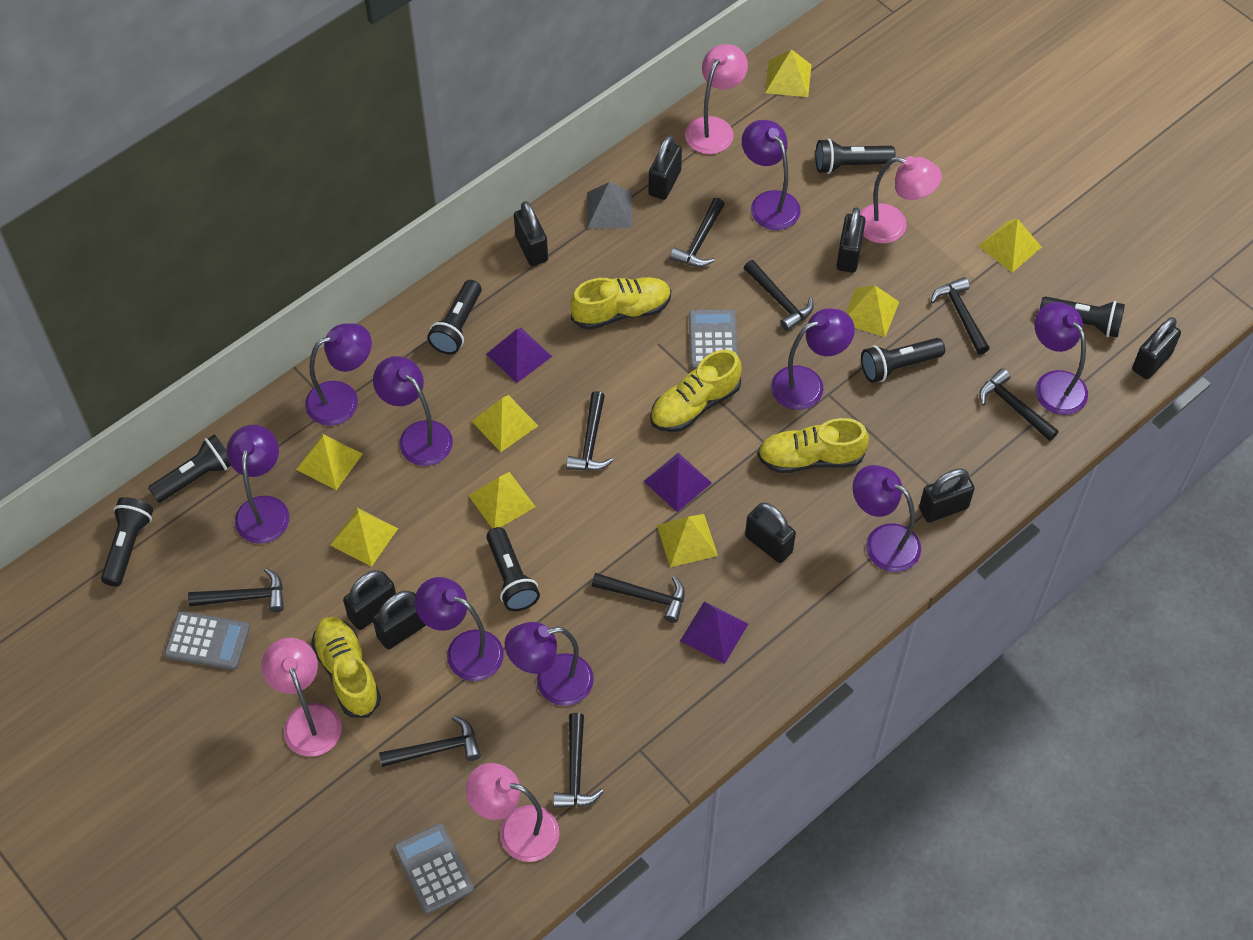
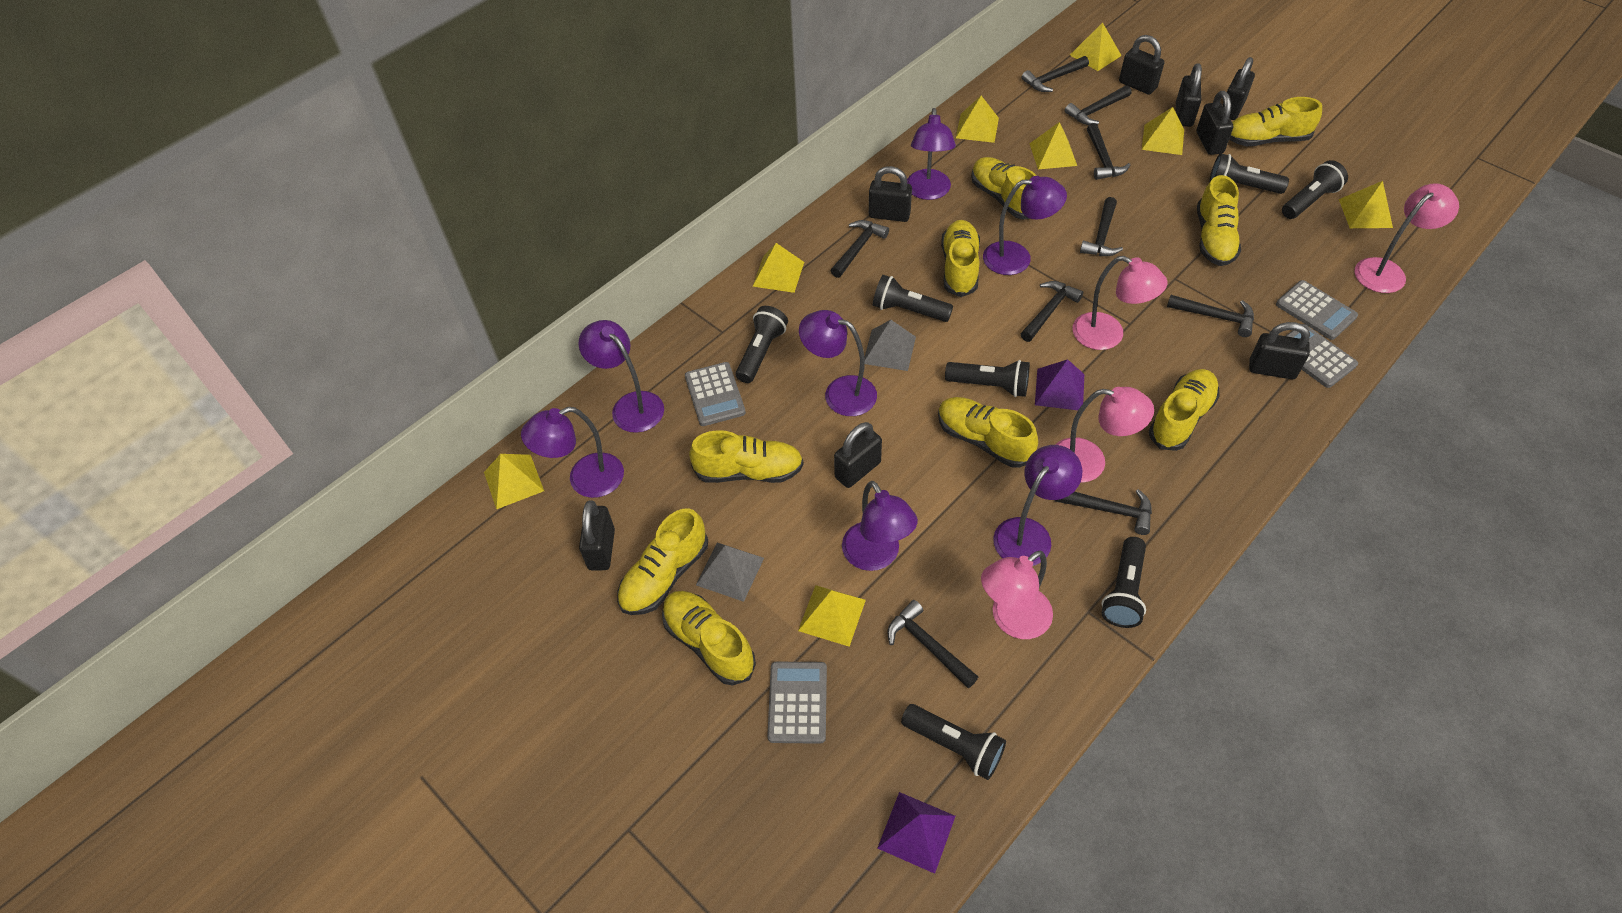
grey calculator: 3 -> 4
grey pyramid: 1 -> 2
purple lamp: 9 -> 7
purple pyramid: 3 -> 2
yellow shoe: 4 -> 9

